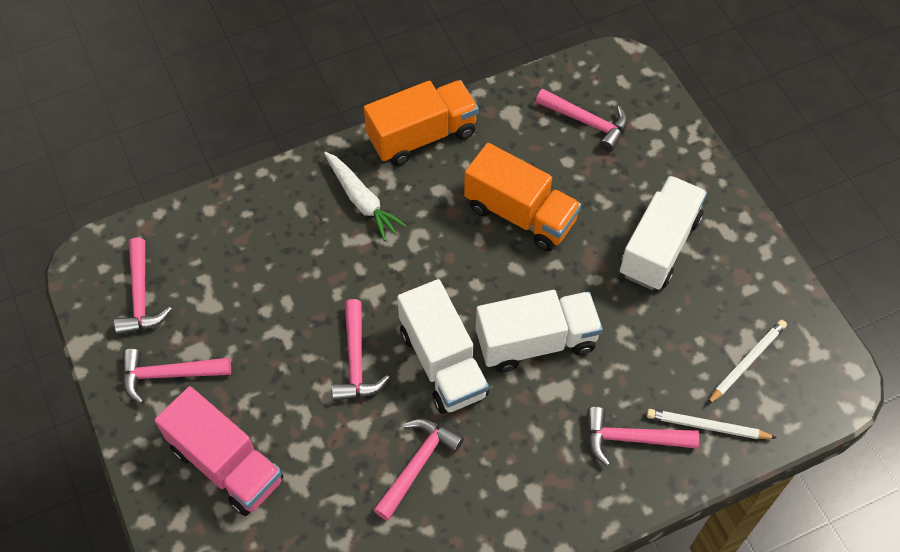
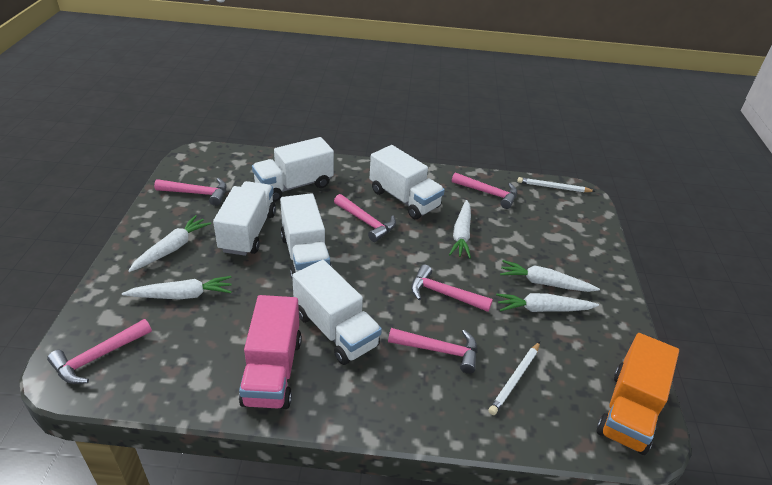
orange truck: 2 -> 1
white carrot: 1 -> 5
white truck: 3 -> 5

